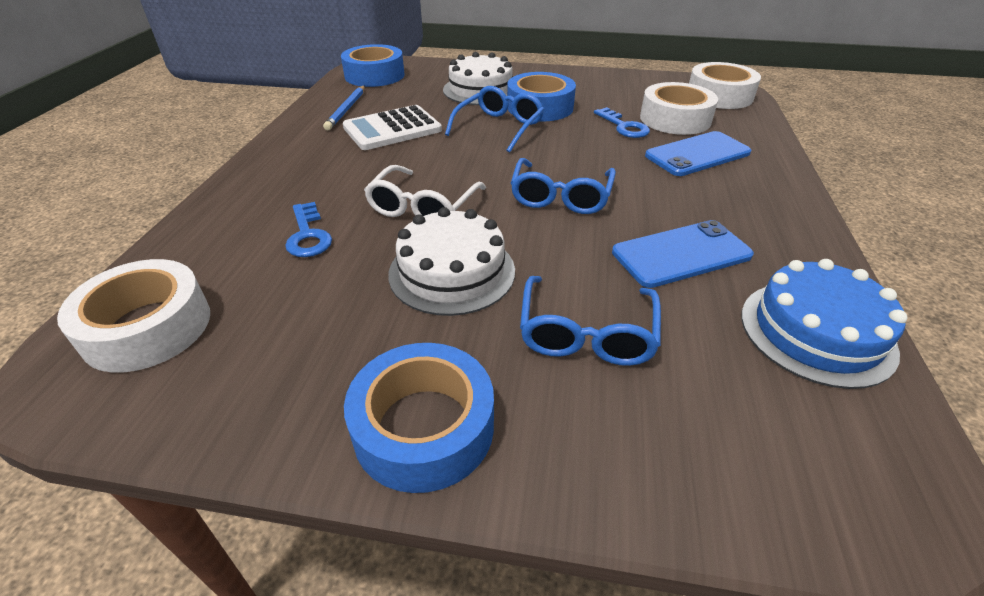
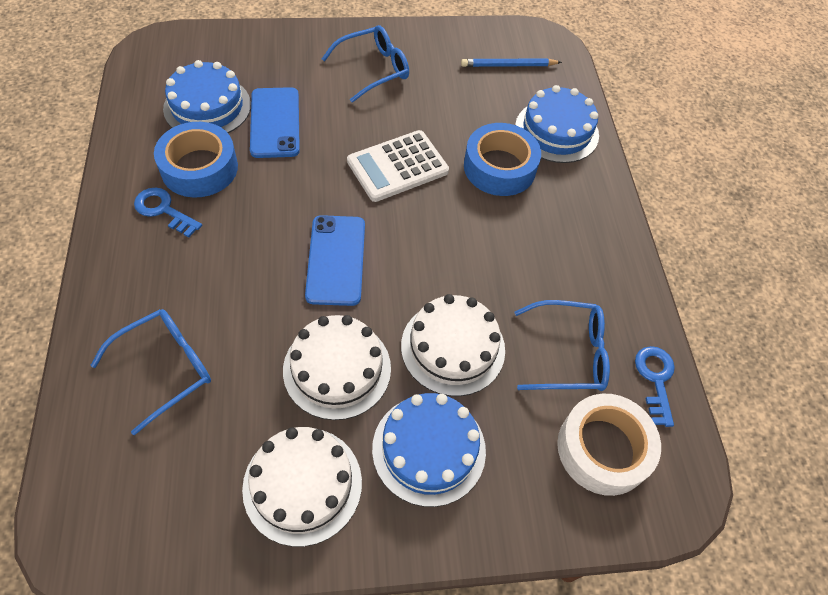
blue cake: 1 -> 3
blue tape: 3 -> 2
white cake: 2 -> 3
white glasses: 1 -> 0
white tape: 3 -> 1

